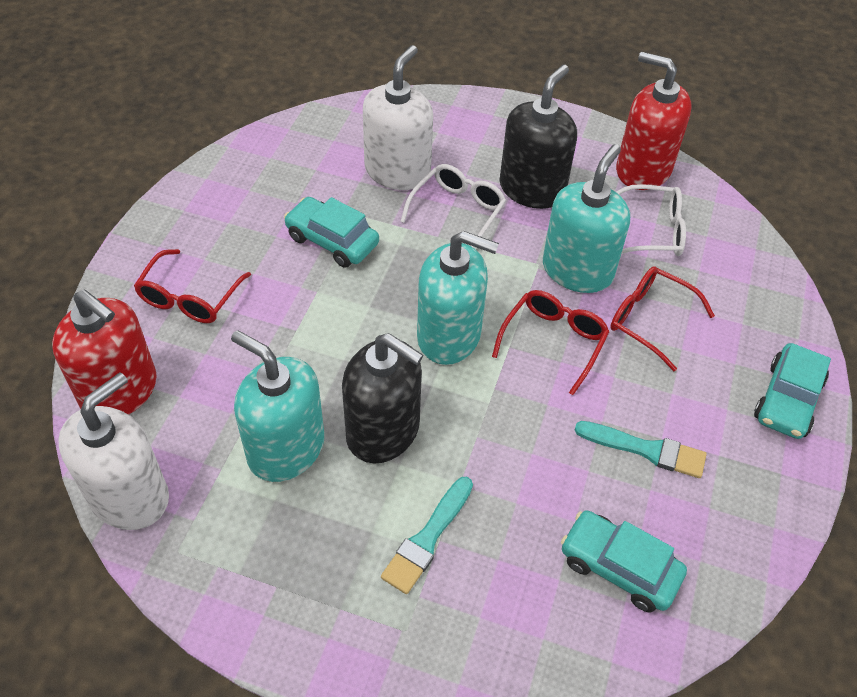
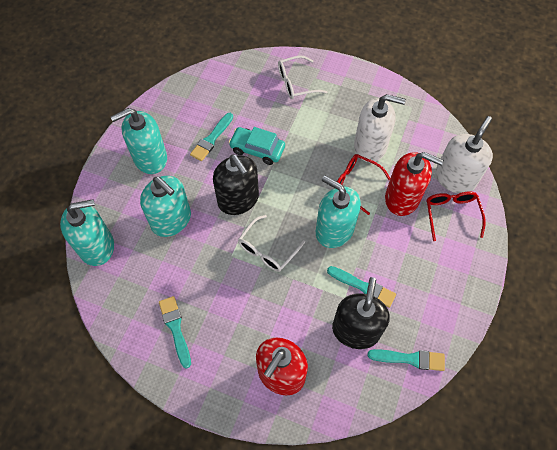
red glasses: 3 -> 2
turquoise brush: 2 -> 4
turquoise car: 3 -> 1
turquoise soap dispenser: 3 -> 4

